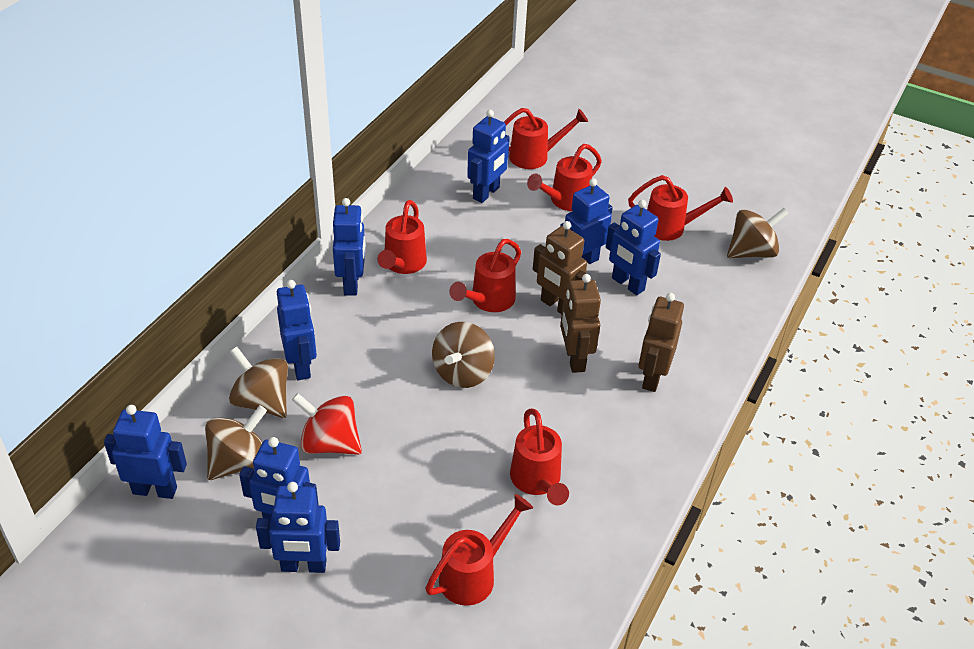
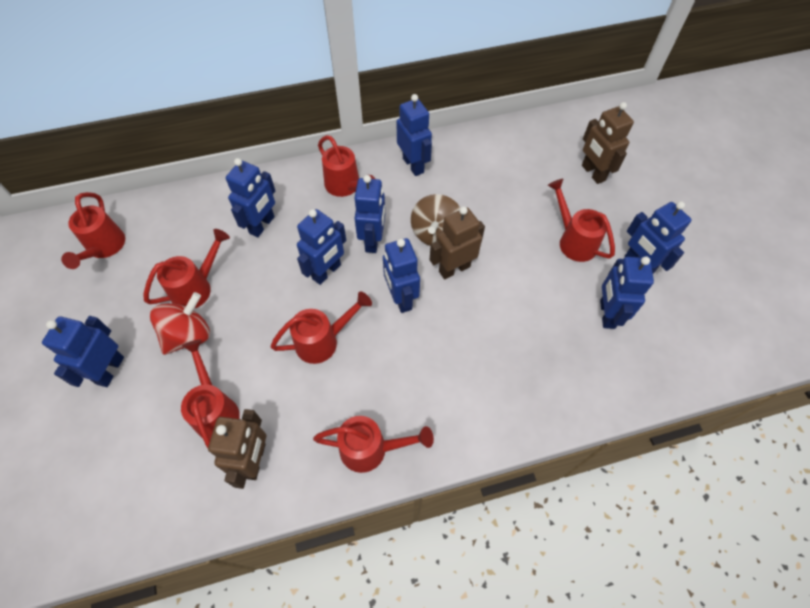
brown spinning top: 4 -> 1

